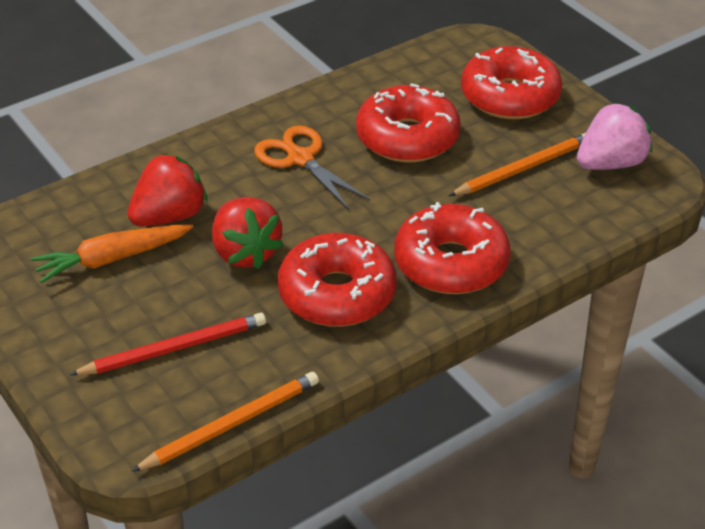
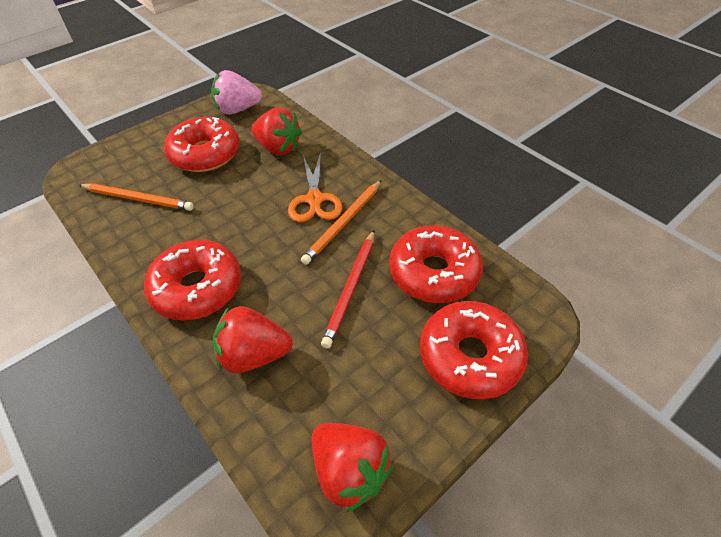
orange carrot: 1 -> 0
red strawberry: 2 -> 3

